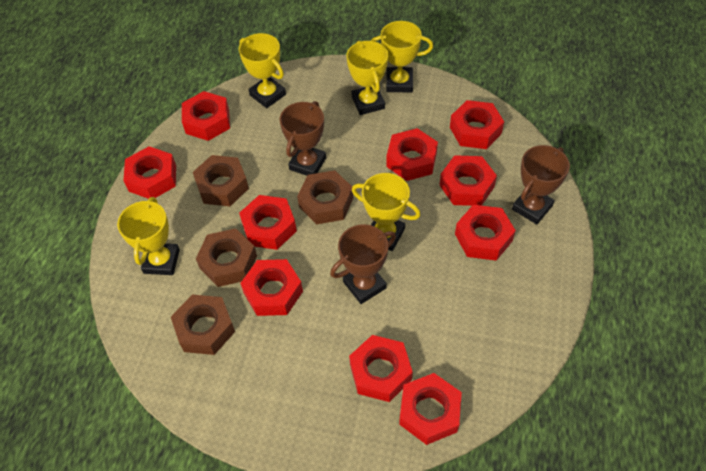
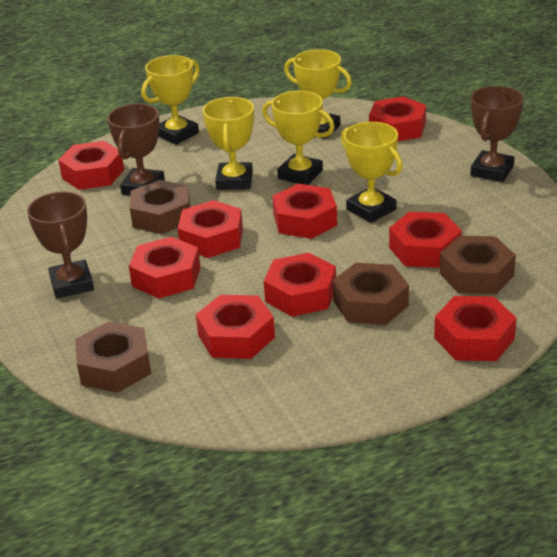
red nut: 10 -> 9

